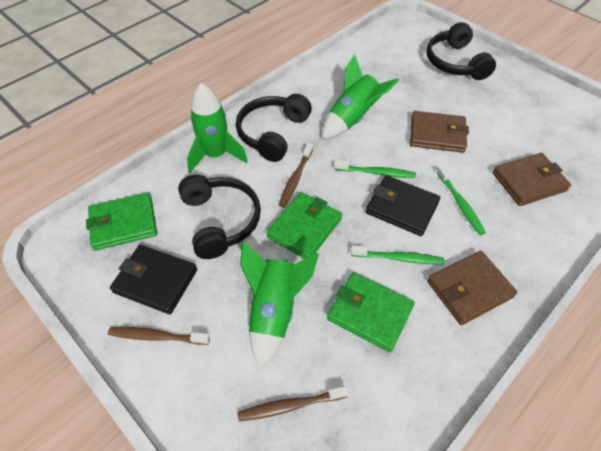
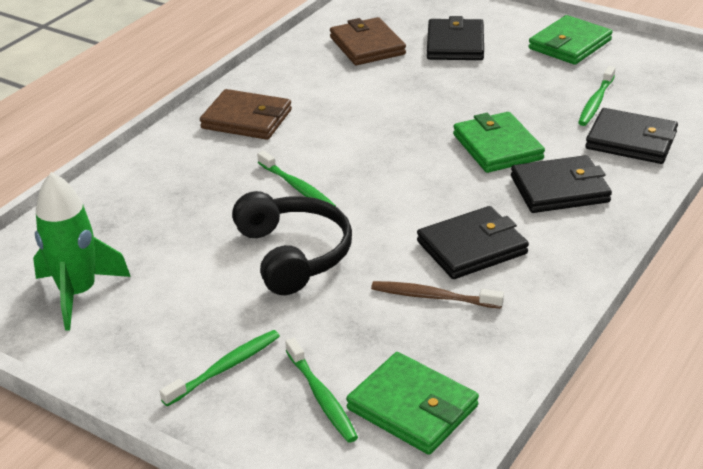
black headphones: 3 -> 1
black wallet: 2 -> 4
brown toothbrush: 3 -> 1
brown wallet: 3 -> 2
green rocket: 3 -> 1
green toothbrush: 3 -> 4

